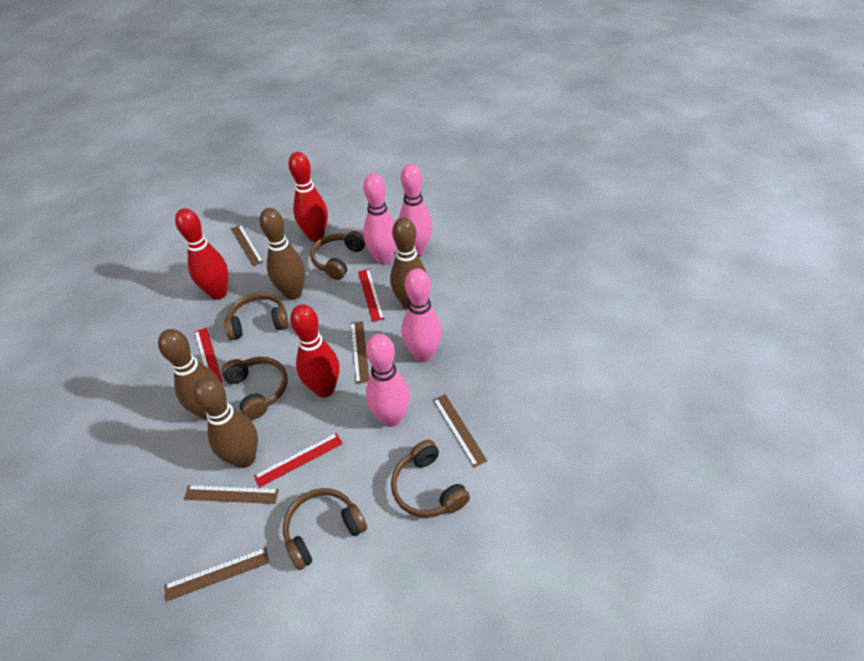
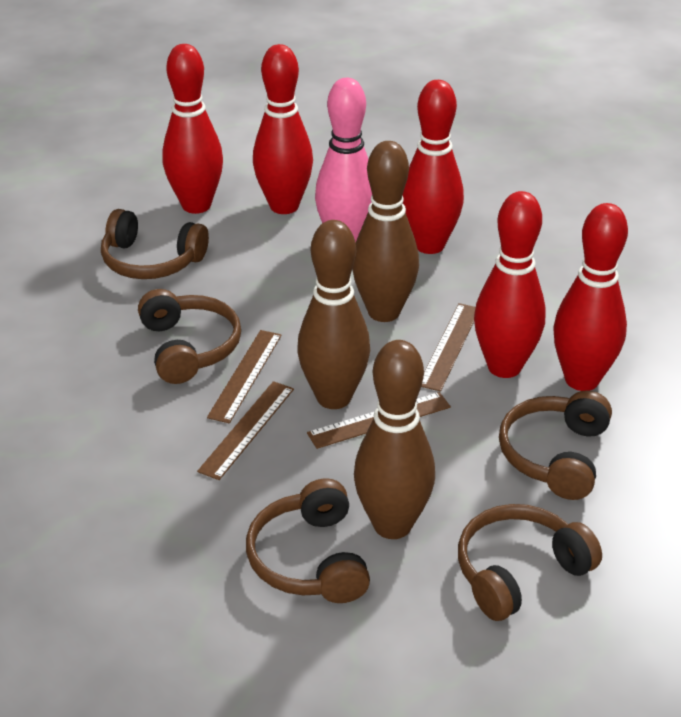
brown bowling pin: 4 -> 3
brown ruler: 5 -> 4
pink bowling pin: 4 -> 1
red bowling pin: 3 -> 5
red ruler: 3 -> 0

